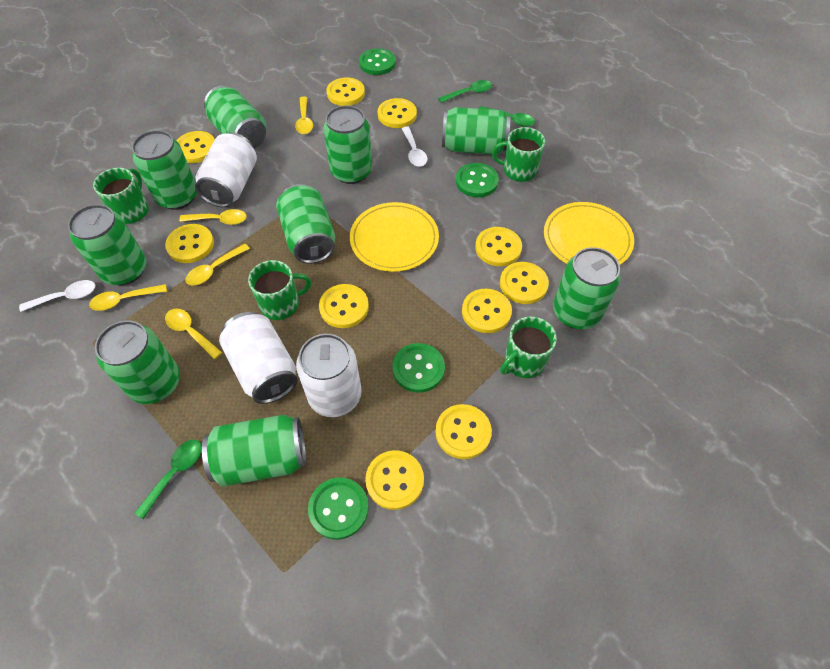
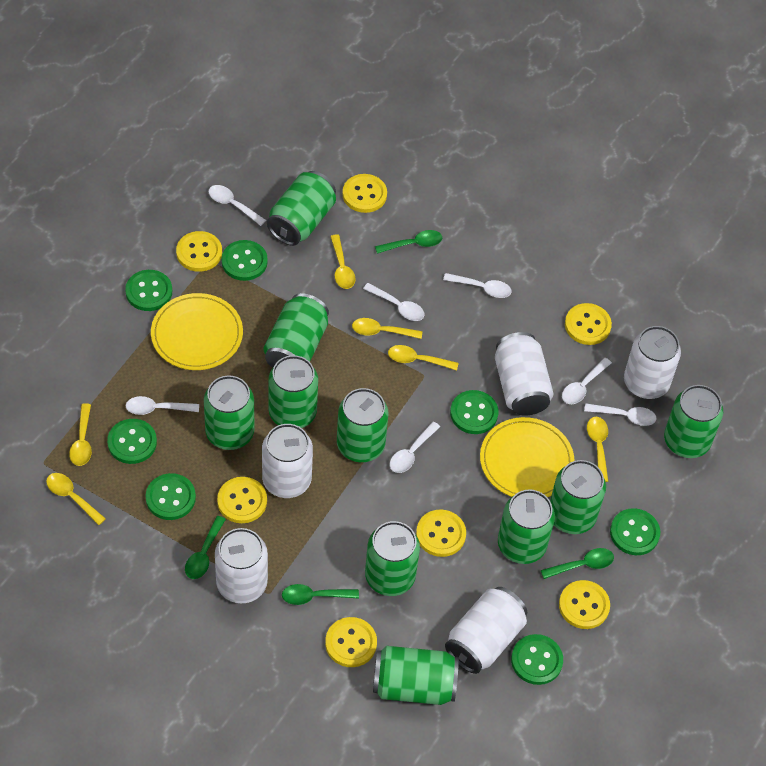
green button: 4 -> 7
green can: 9 -> 10
green mug: 4 -> 0
green spoon: 3 -> 4
white can: 3 -> 5
white spoon: 2 -> 7
yellow button: 10 -> 7
yellow spoon: 5 -> 6

